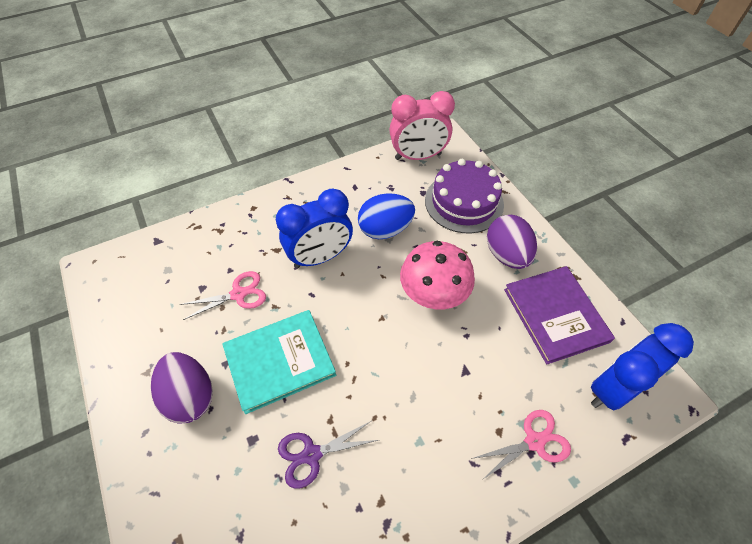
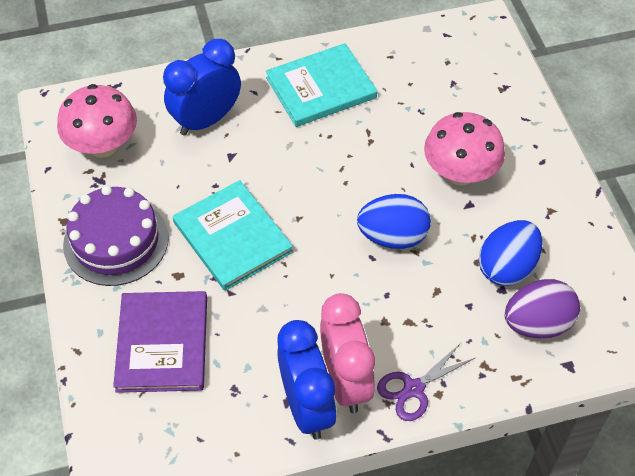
blue egg: 1 -> 2
pink mushroom: 1 -> 2
pink scissors: 2 -> 0
purple egg: 2 -> 1
turquoise book: 1 -> 2

